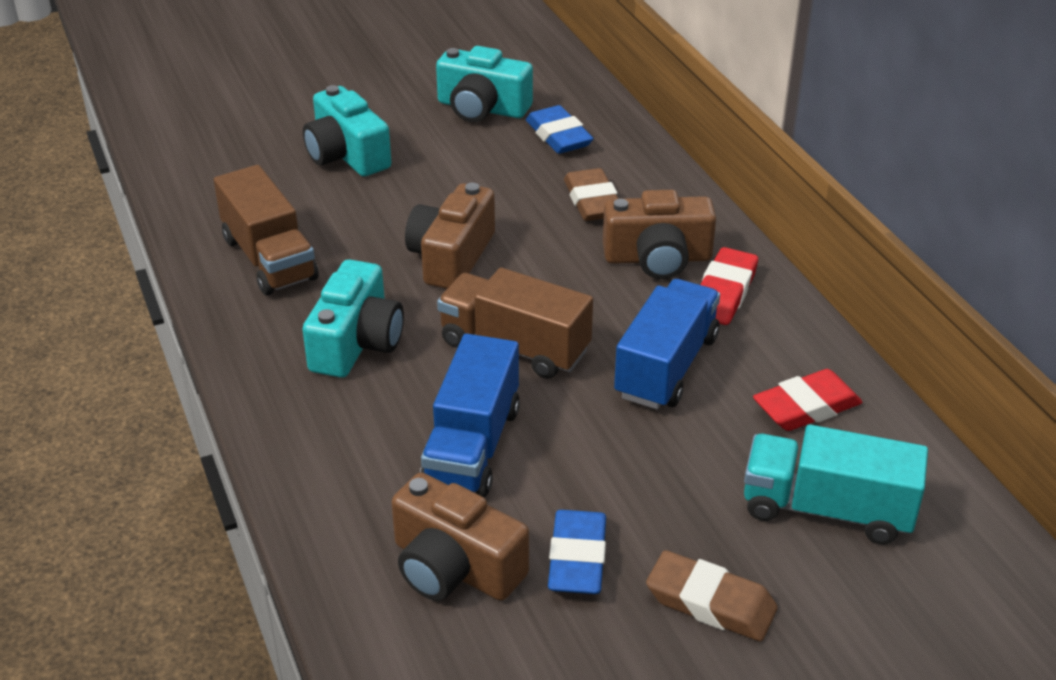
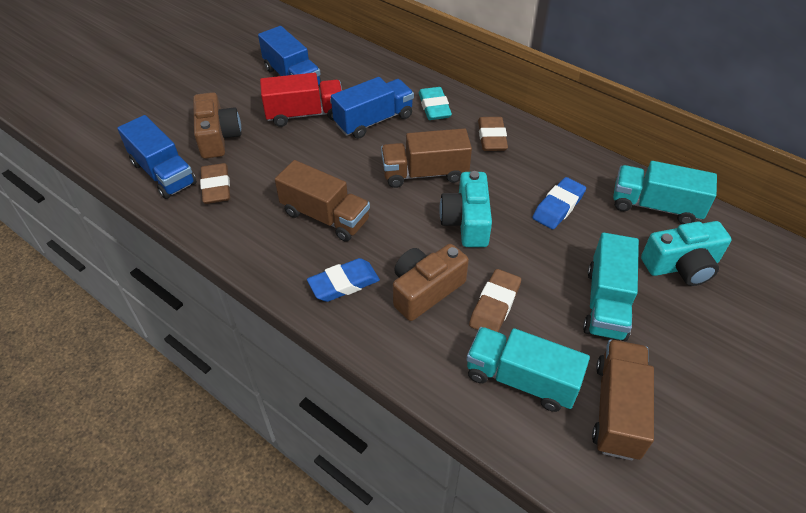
blue truck: 2 -> 3
brown camera: 3 -> 2
brown eraser: 2 -> 3
brown truck: 2 -> 3
red eraser: 2 -> 0
red truck: 0 -> 1
turquoise camera: 3 -> 2
turquoise eraser: 0 -> 1
turquoise truck: 1 -> 3

